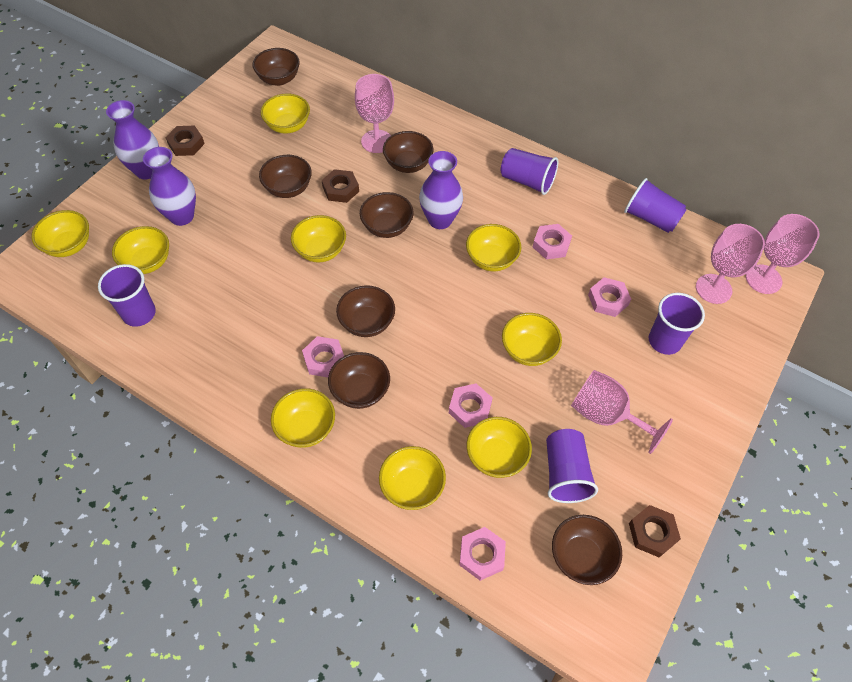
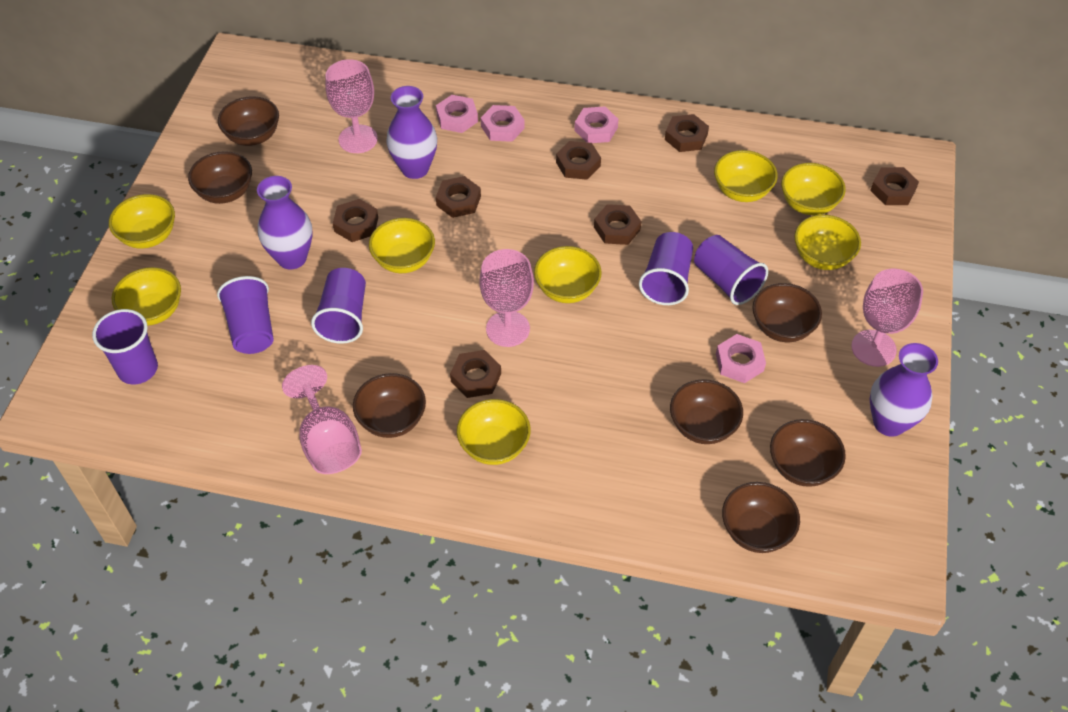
brown nut: 3 -> 7
pink nut: 5 -> 4
yellow bowl: 9 -> 8

